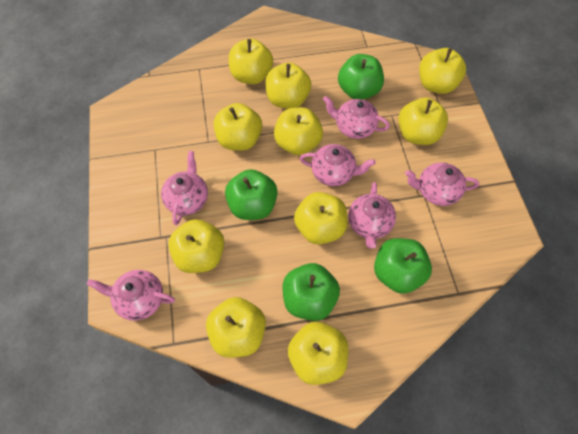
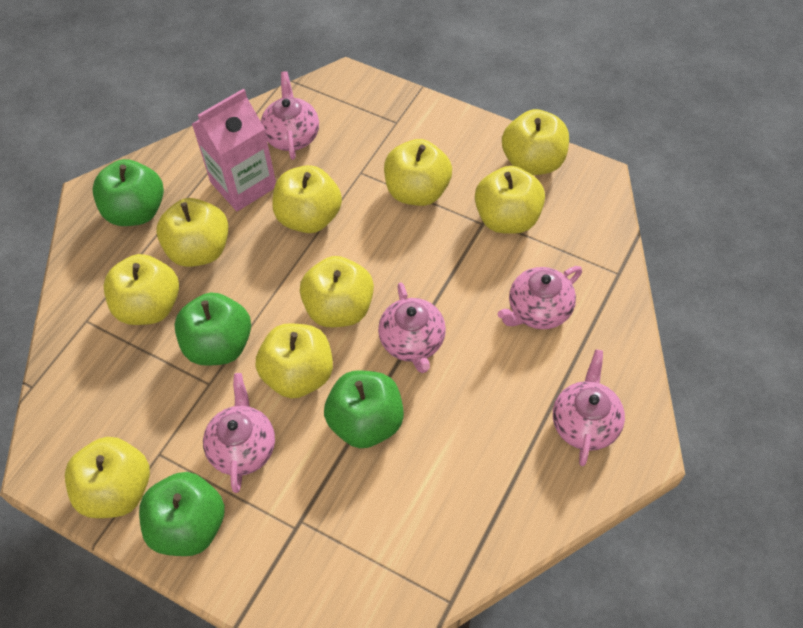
pink carton: 0 -> 1
pink teapot: 6 -> 5
yellow apple: 10 -> 9

